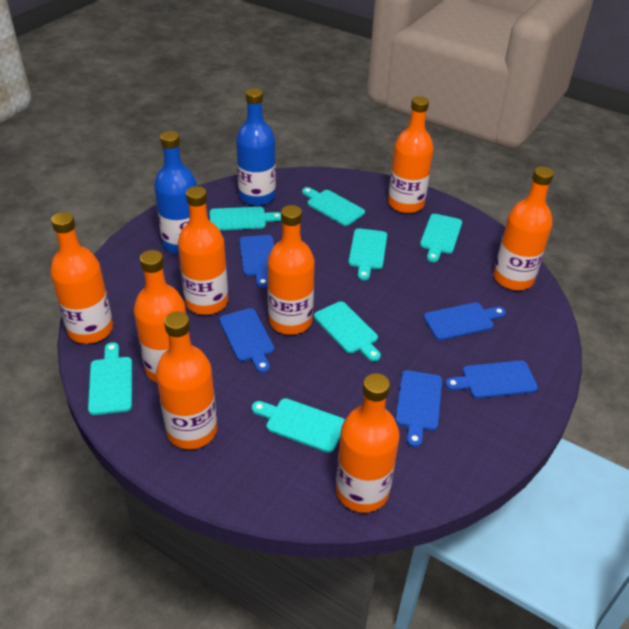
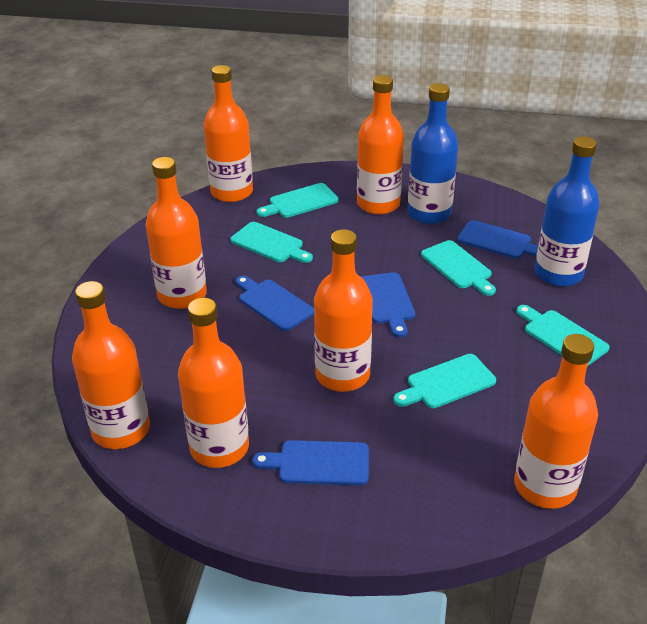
blue cutting board: 5 -> 4
orange bottle: 8 -> 7
turquoise cutting board: 7 -> 5

